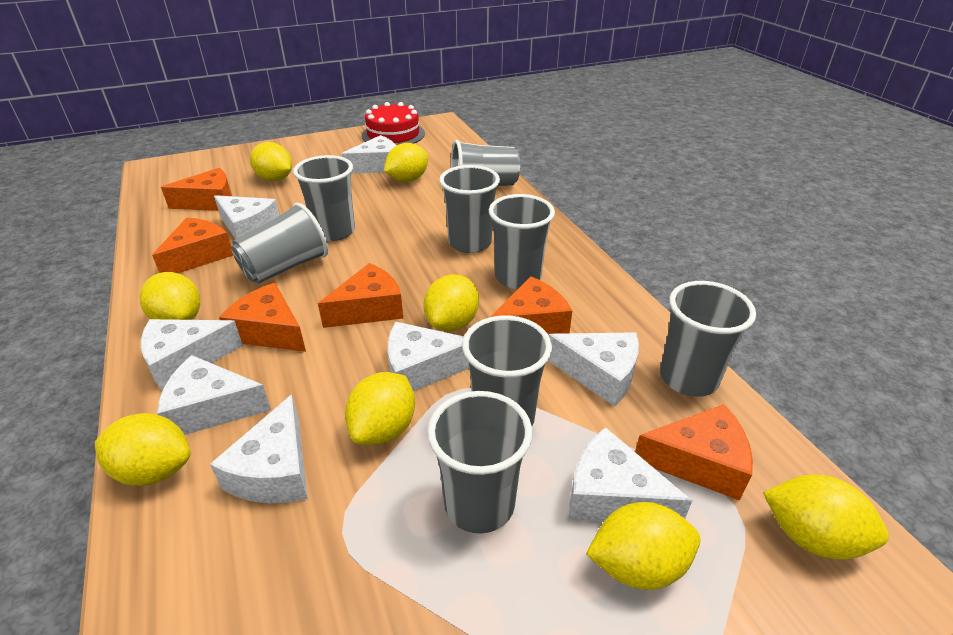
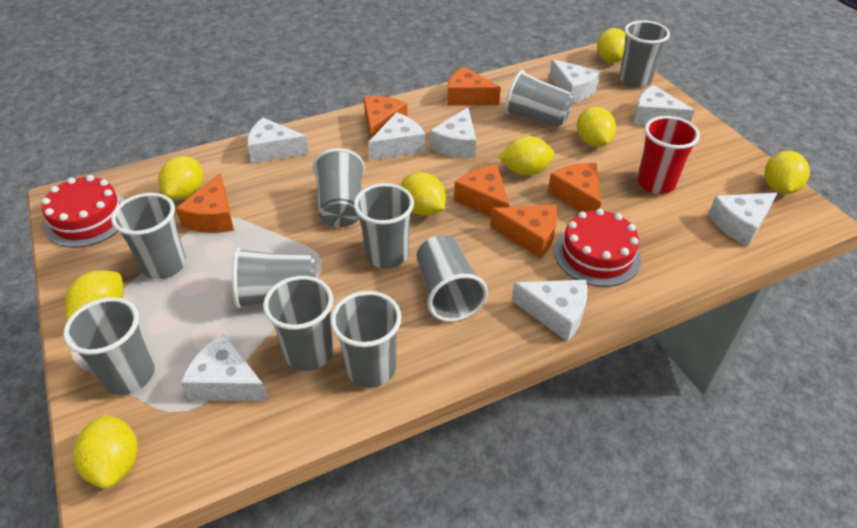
grey cup: 8 -> 10
red cake: 1 -> 2
red cup: 0 -> 1

